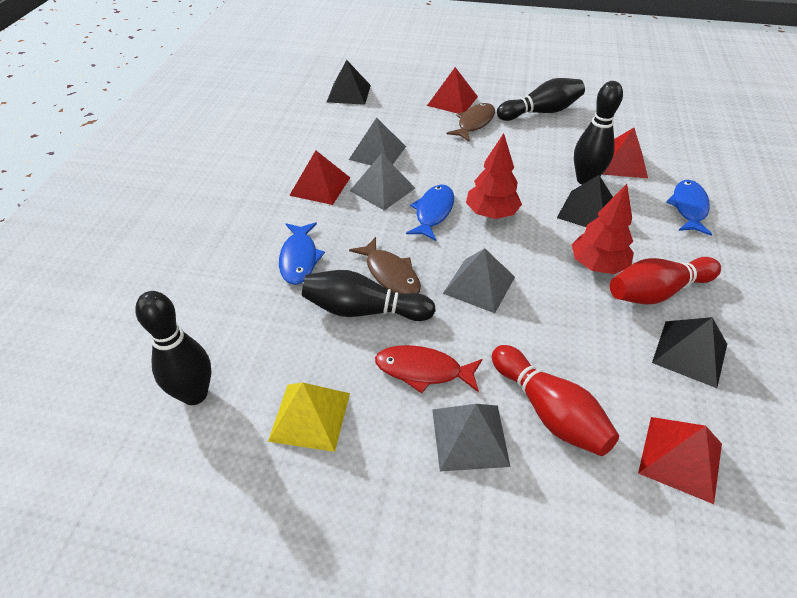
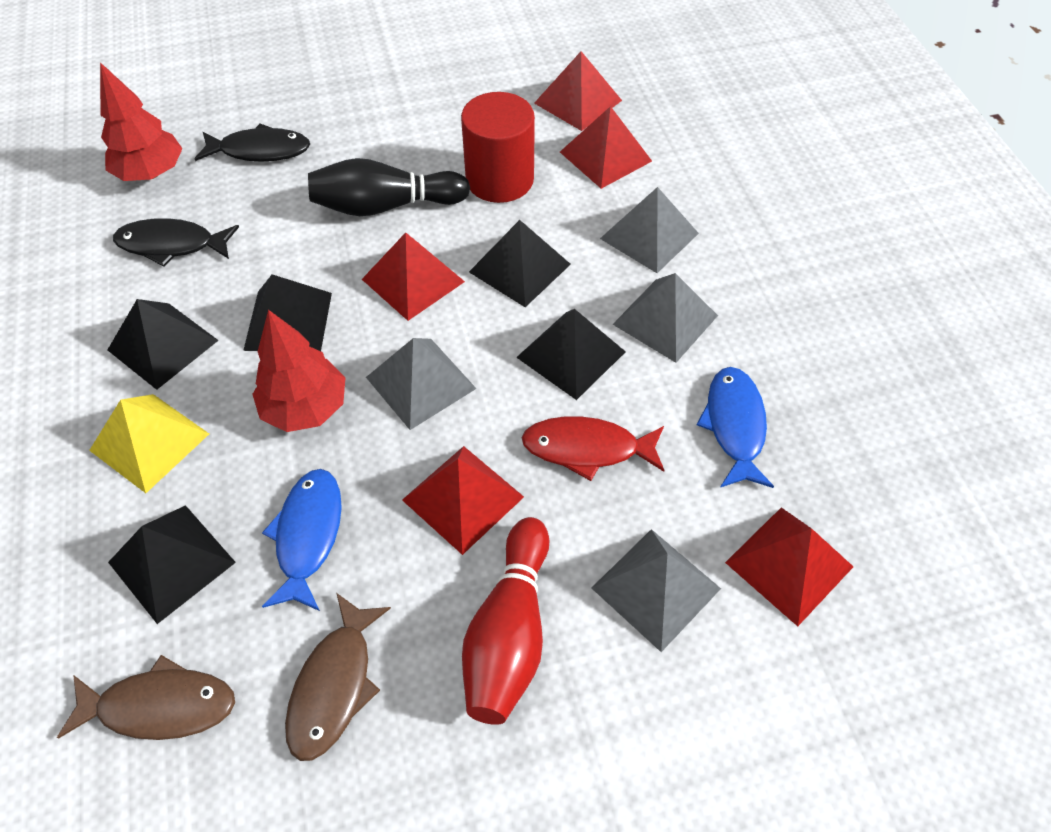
black bowling pin: 4 -> 1
black fish: 0 -> 2
black pyramid: 3 -> 5
blue fish: 3 -> 2
red bowling pin: 2 -> 1
red cylinder: 0 -> 1
red pyramid: 4 -> 5

